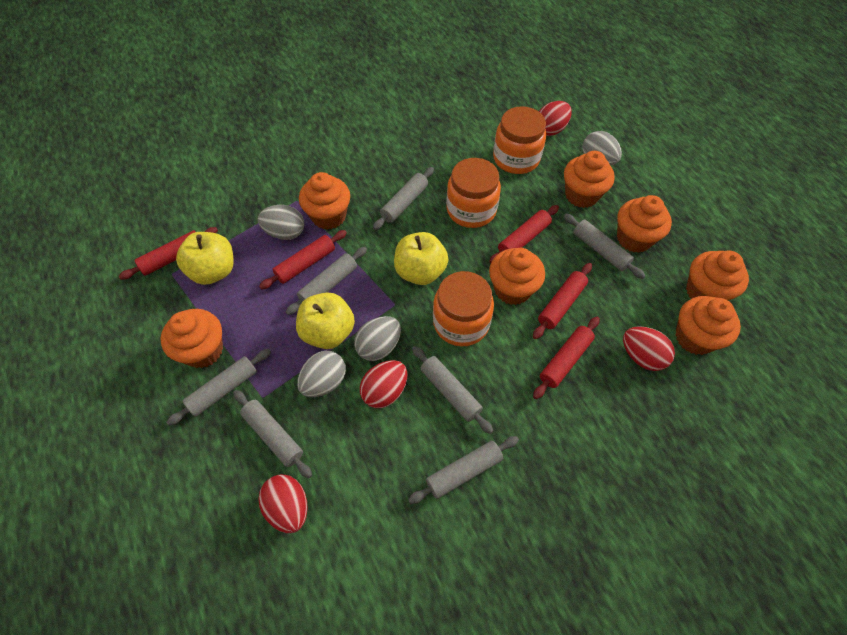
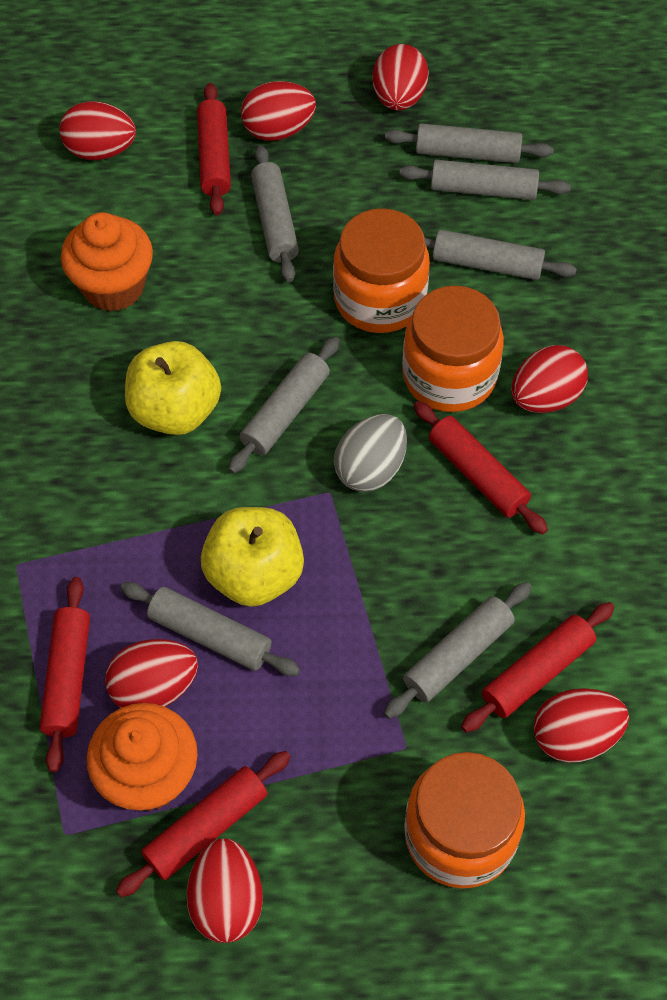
grey egg: 4 -> 1
orange cupcake: 7 -> 2
red egg: 4 -> 7
yellow apple: 3 -> 2

